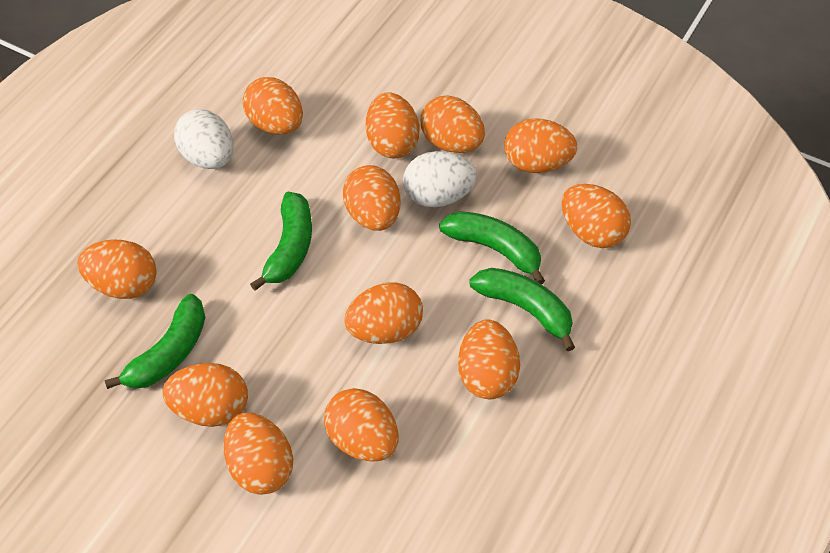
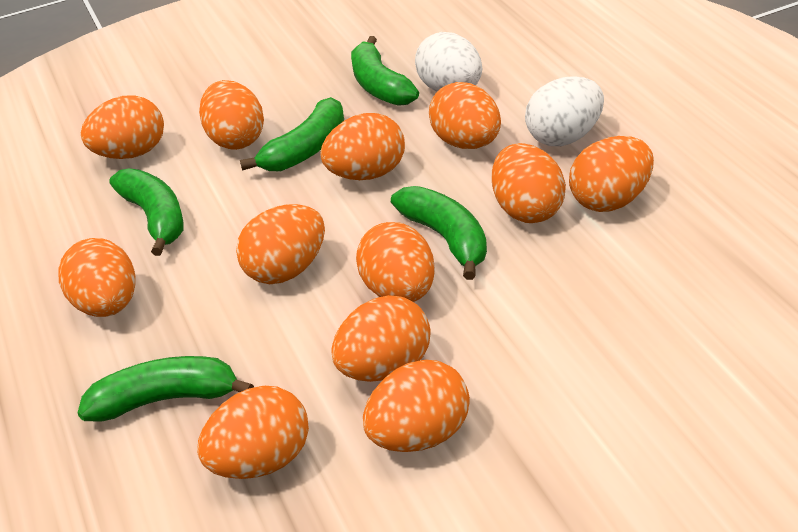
green banana: 4 -> 5

